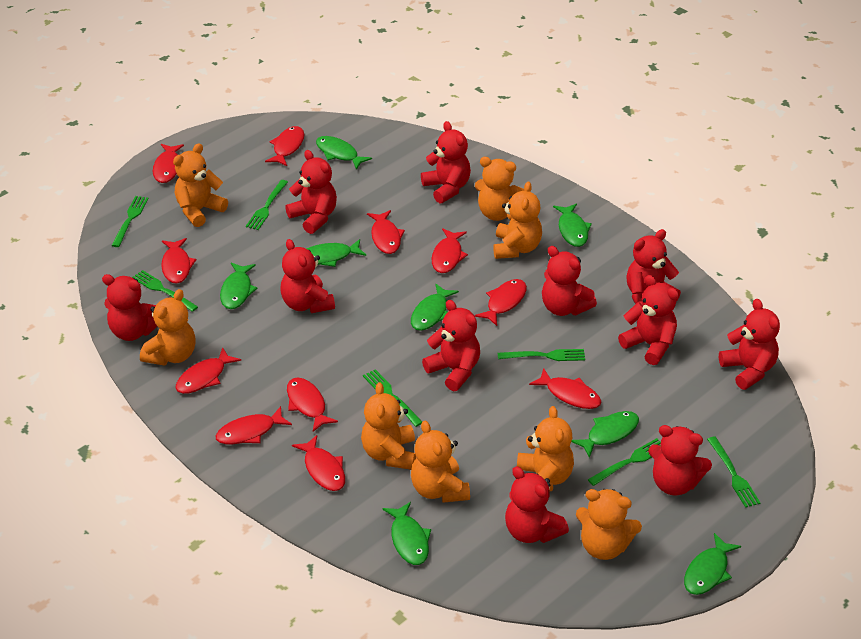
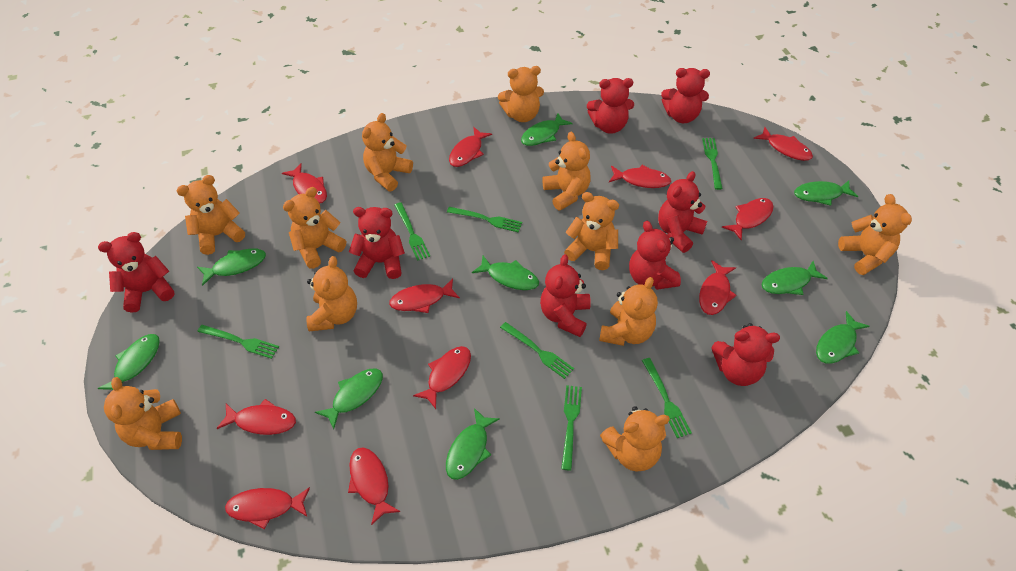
green fish: 8 -> 9
orange teddy bear: 8 -> 11
red teddy bear: 11 -> 8

